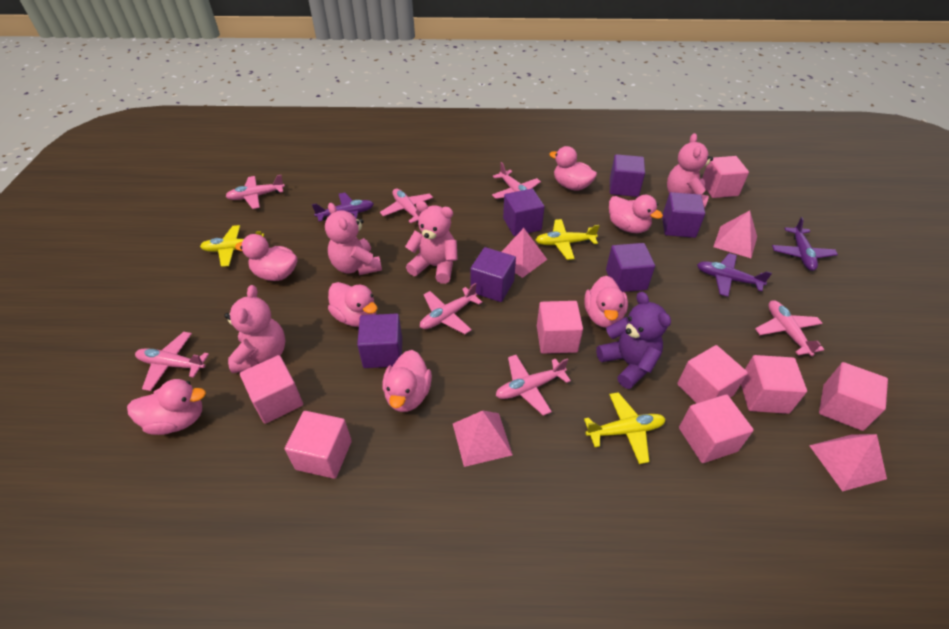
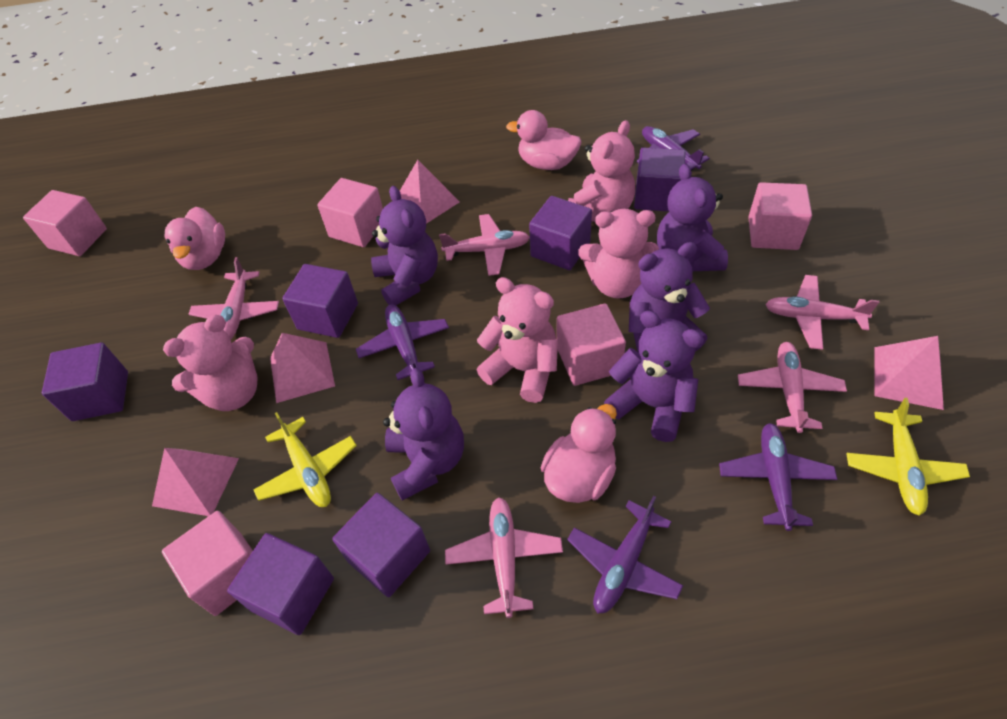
pink cube: 8 -> 5
pink duck: 7 -> 3
pink plane: 7 -> 5
purple plane: 3 -> 4
purple teddy bear: 1 -> 5
yellow plane: 3 -> 2

